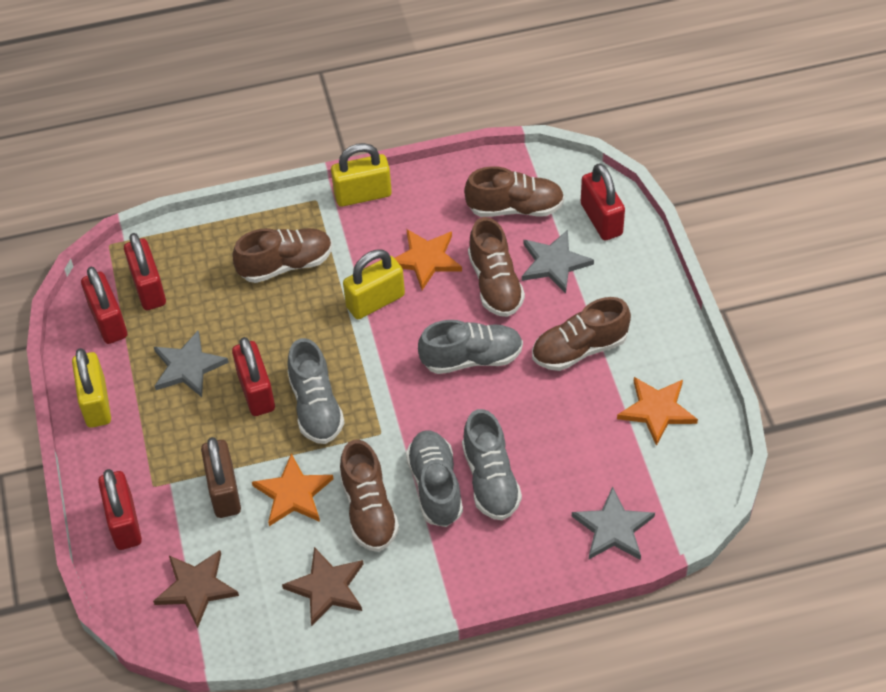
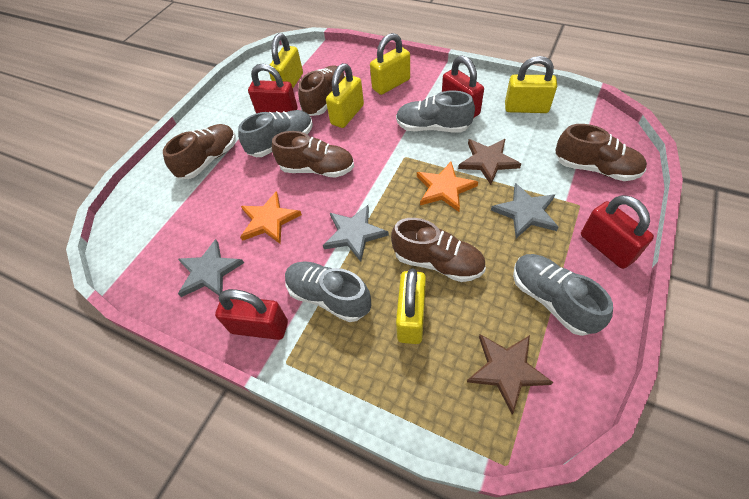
brown padlock: 1 -> 0
orange star: 3 -> 2
red padlock: 5 -> 4
yellow padlock: 3 -> 5

